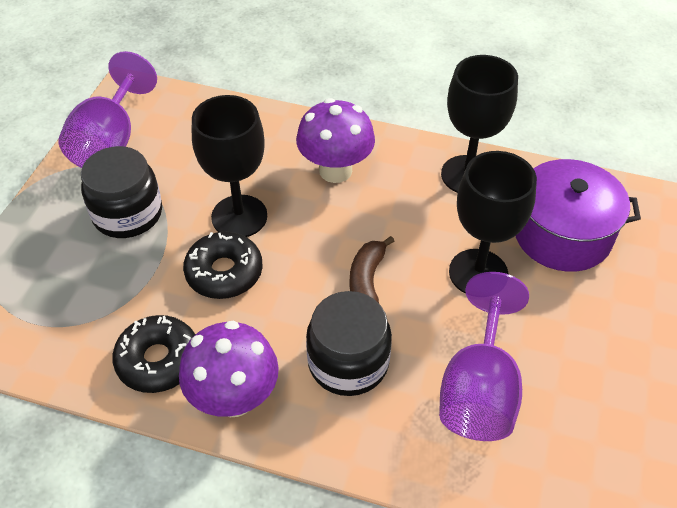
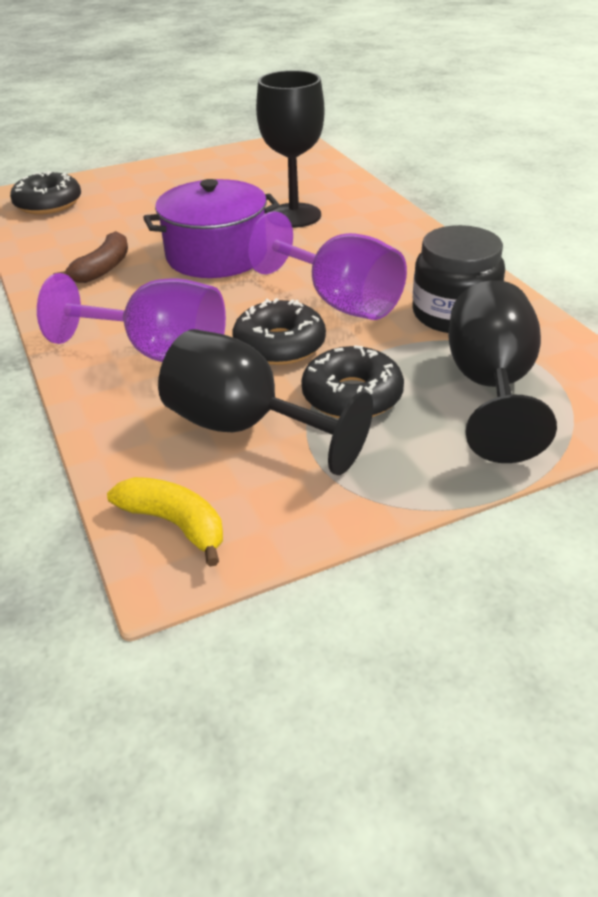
black donut: 2 -> 3
black jar: 2 -> 1
purple mushroom: 2 -> 0
yellow banana: 0 -> 1

